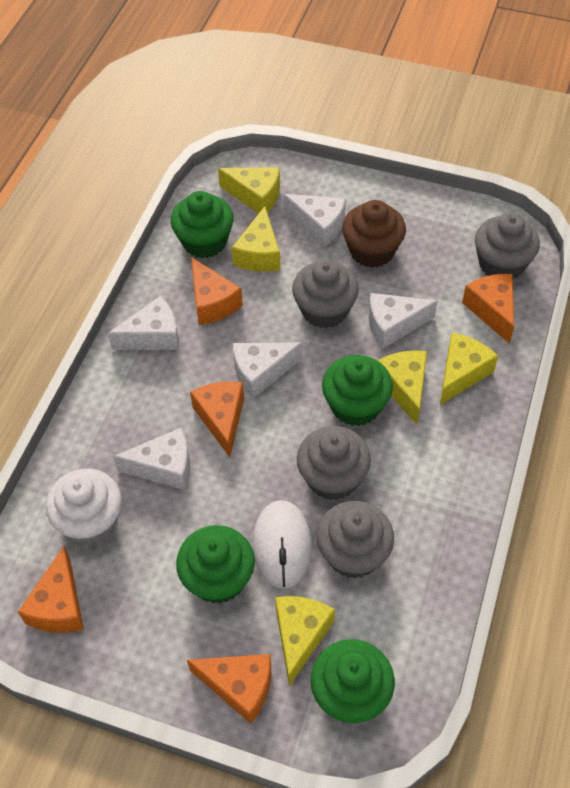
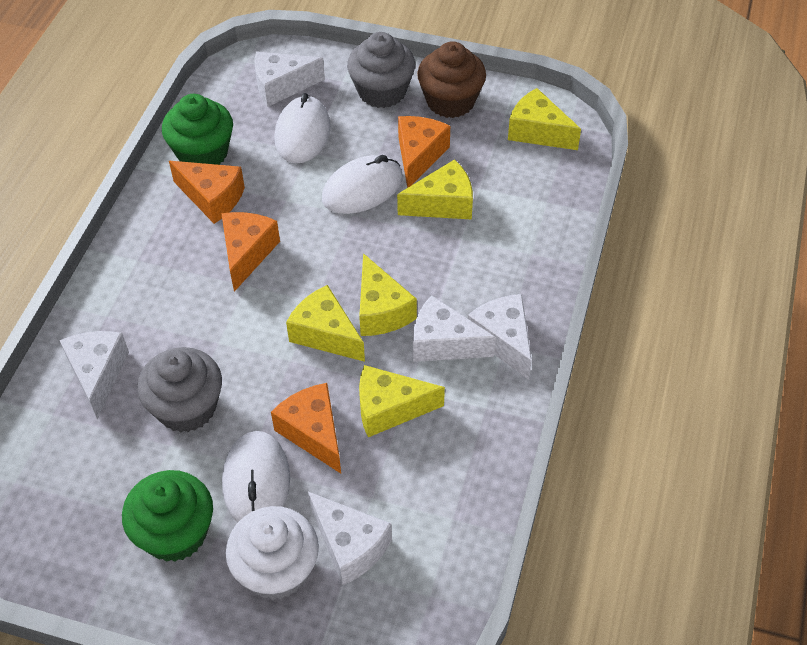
green cupcake: 4 -> 2
grey cupcake: 4 -> 2
orange cheese: 5 -> 4
white mouse: 1 -> 3

